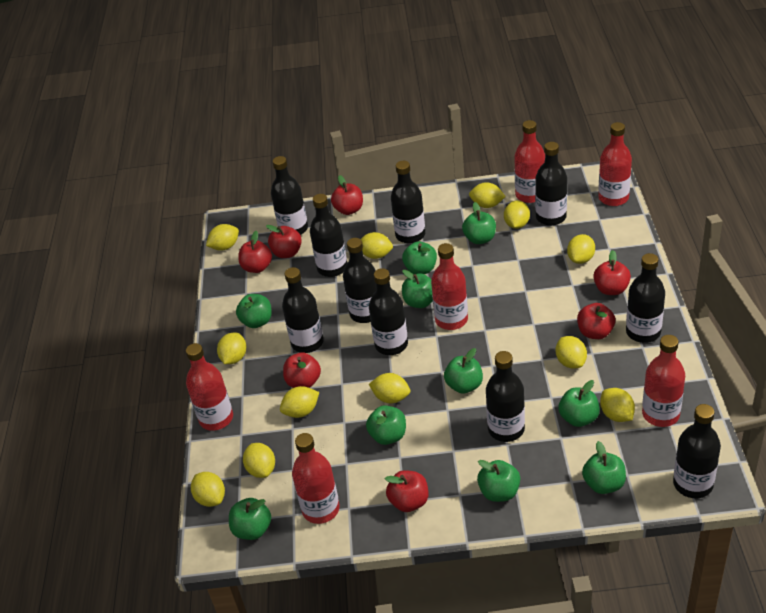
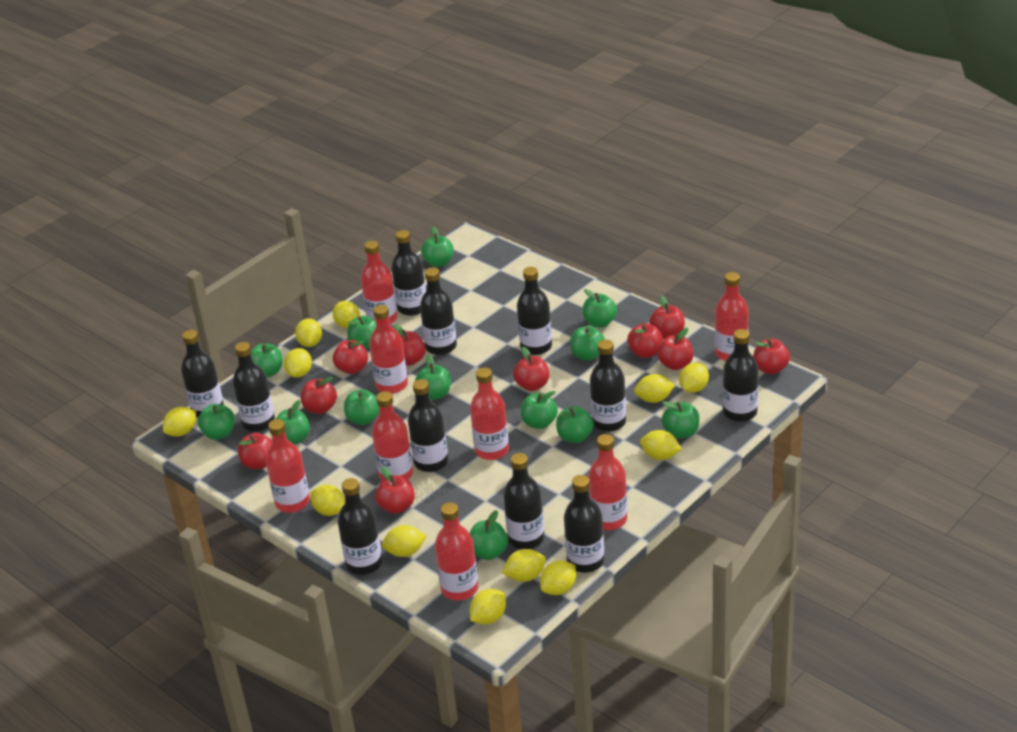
black bottle: 10 -> 11
green apple: 10 -> 13
red apple: 7 -> 10
red bottle: 6 -> 8

